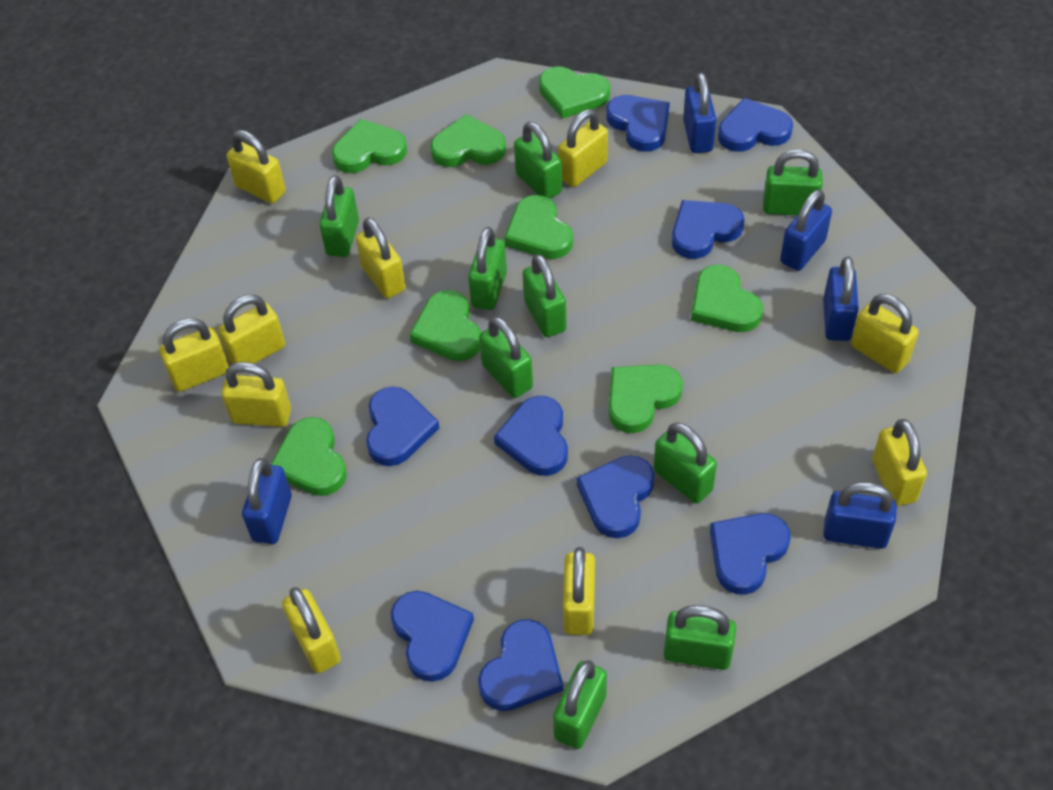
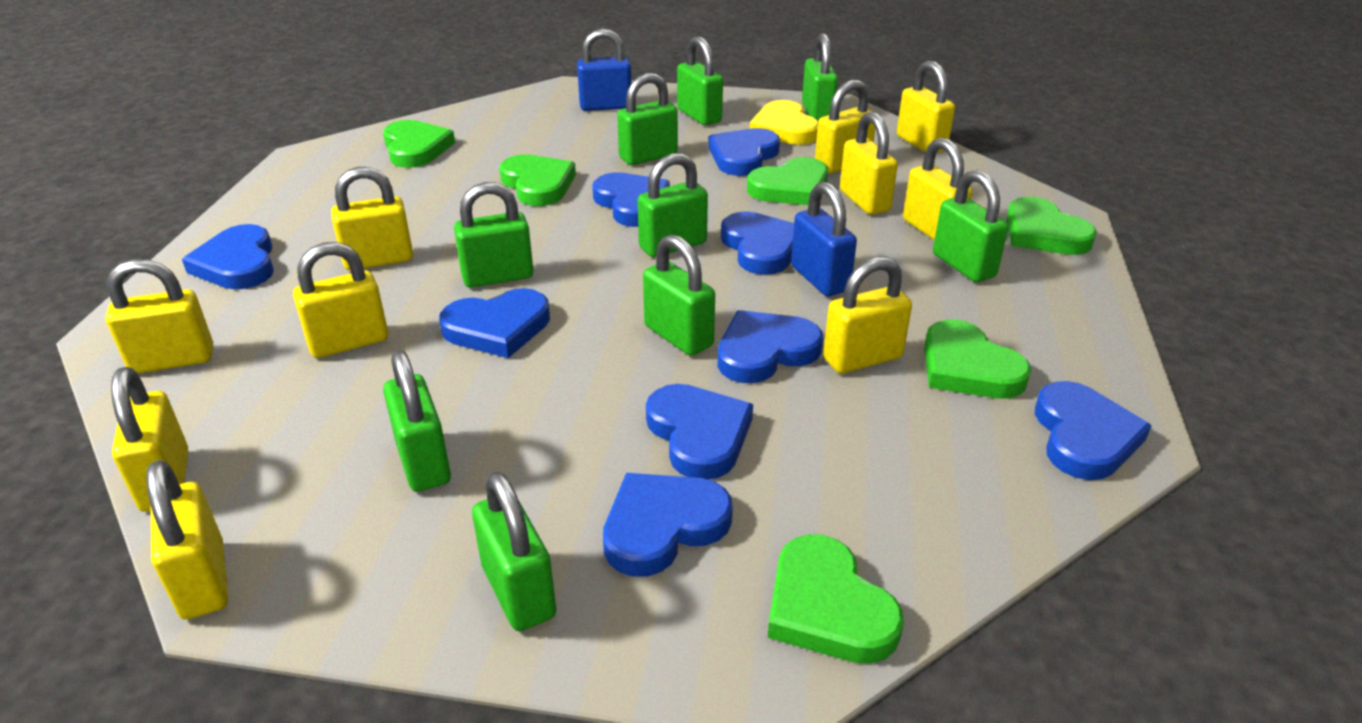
blue padlock: 5 -> 2
green heart: 8 -> 6
yellow heart: 0 -> 1

